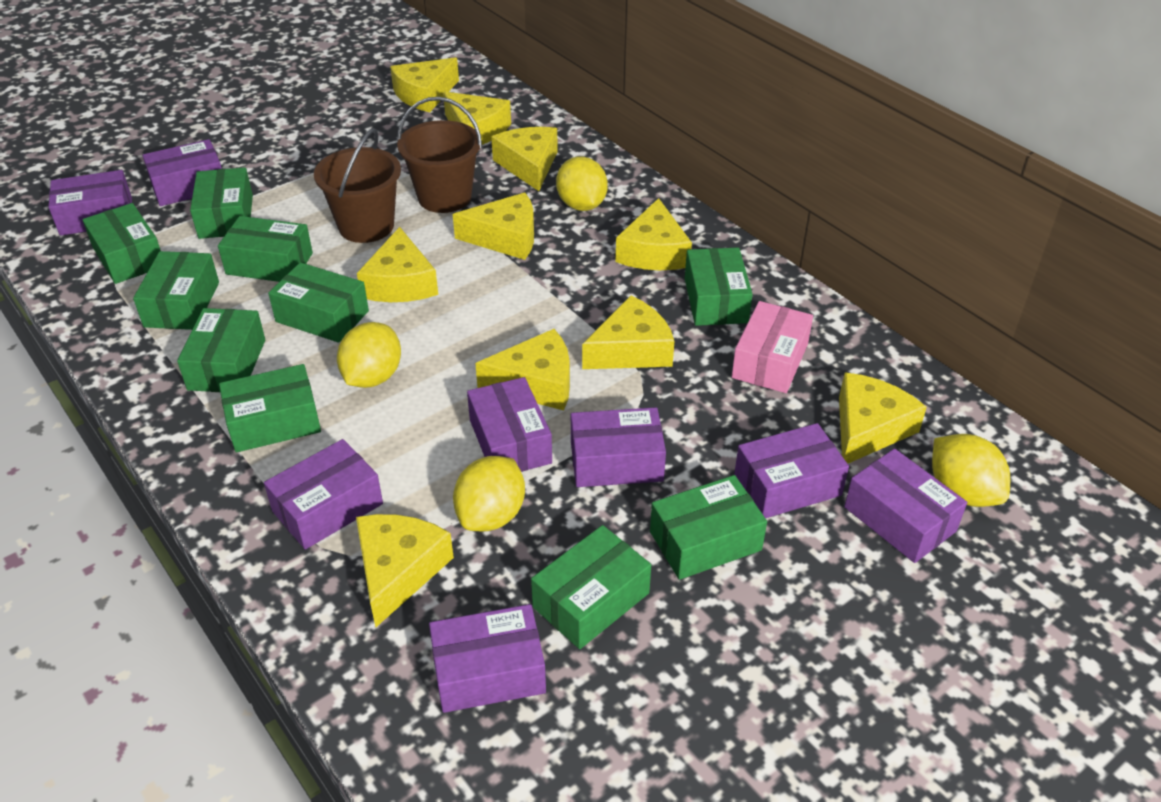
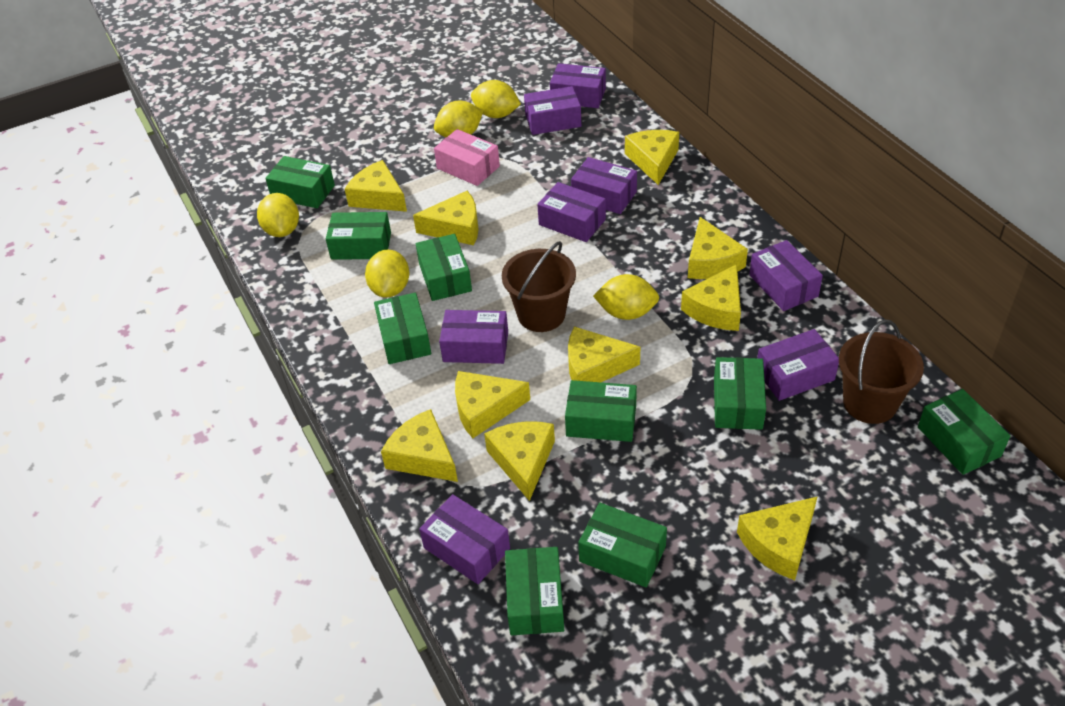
green box: 10 -> 9
yellow lemon: 4 -> 5

